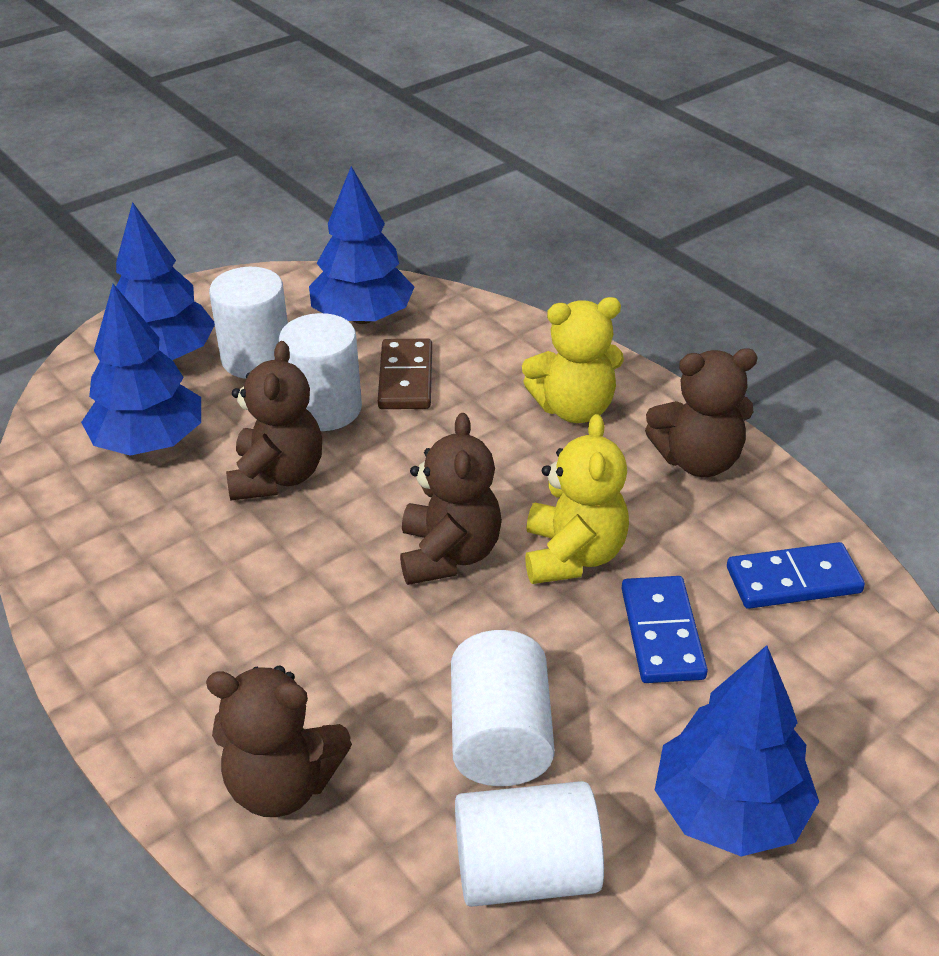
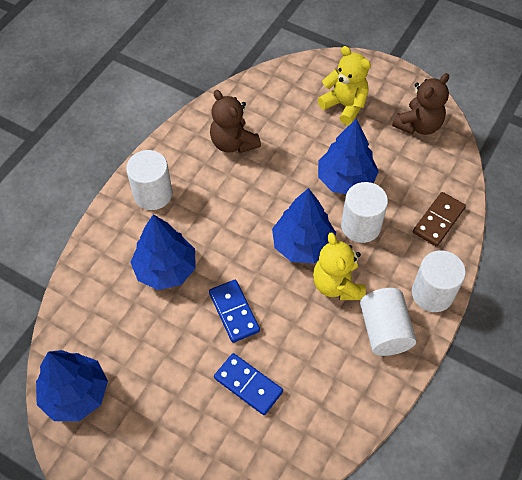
brown teddy bear: 4 -> 2

